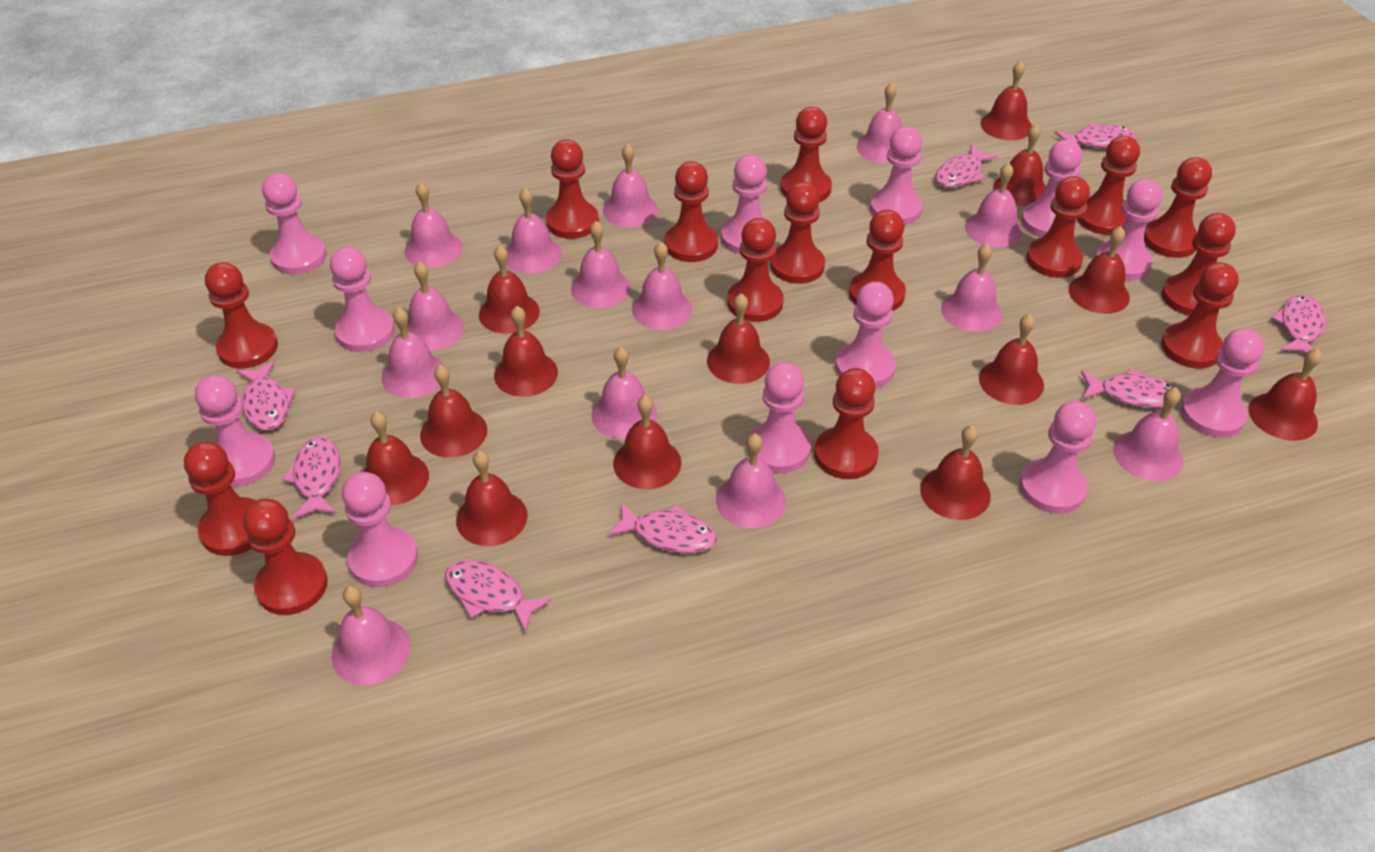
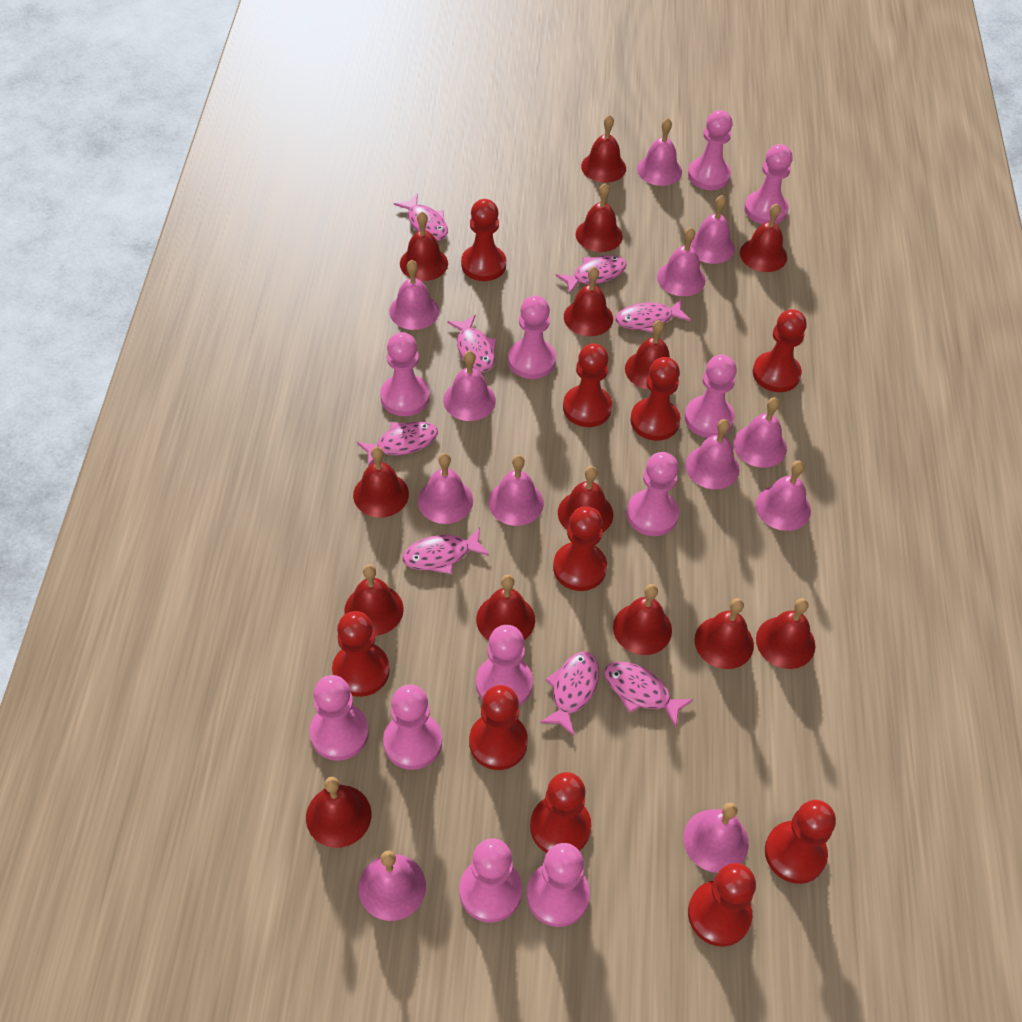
pink bell: 14 -> 12
pink pawn: 12 -> 11
red bell: 13 -> 14
red pawn: 15 -> 10

